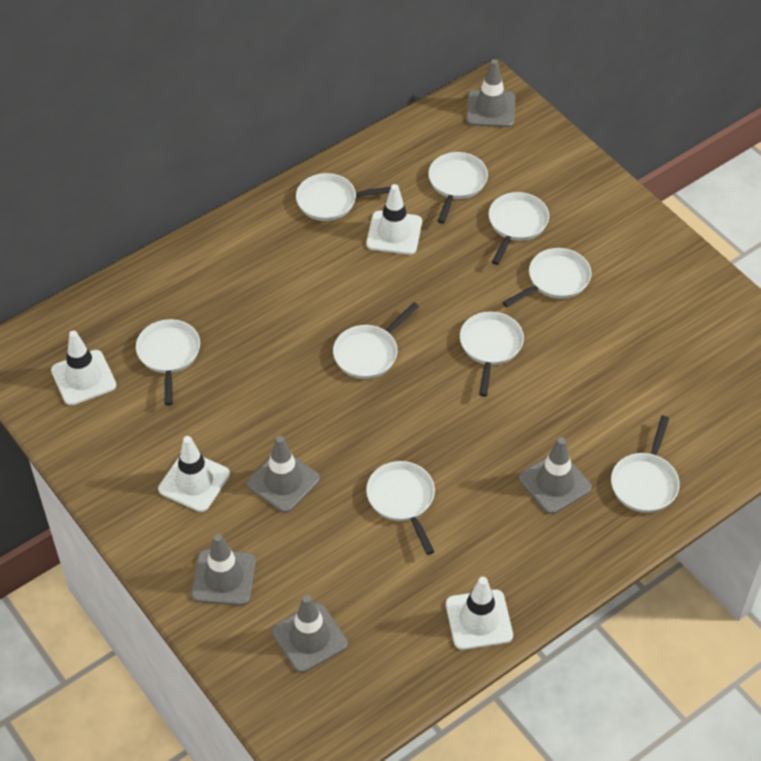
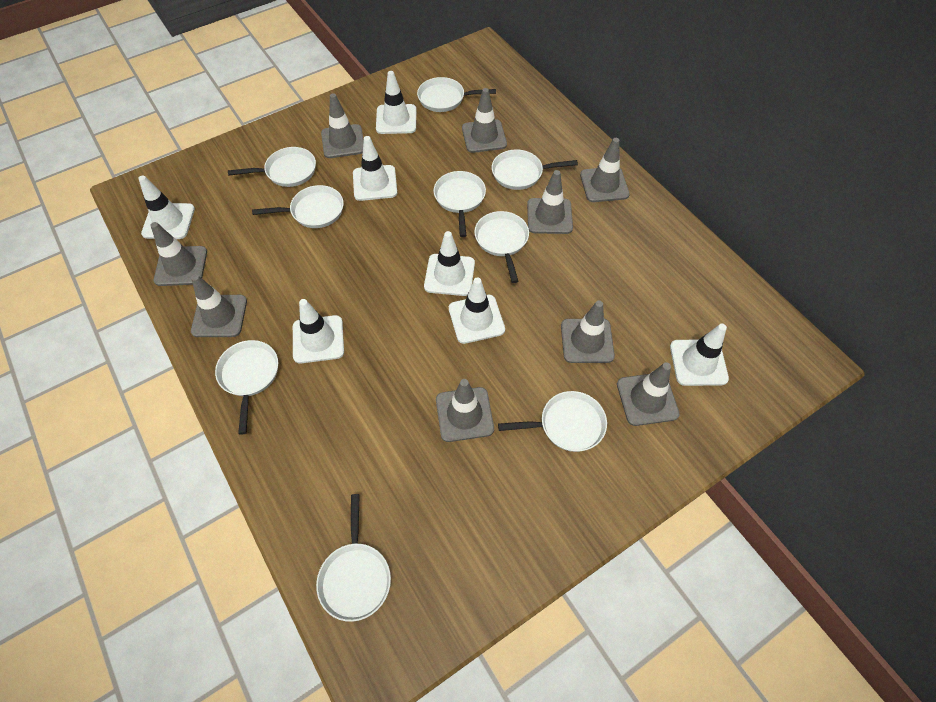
grey traffic cone: 5 -> 9
white traffic cone: 4 -> 7

